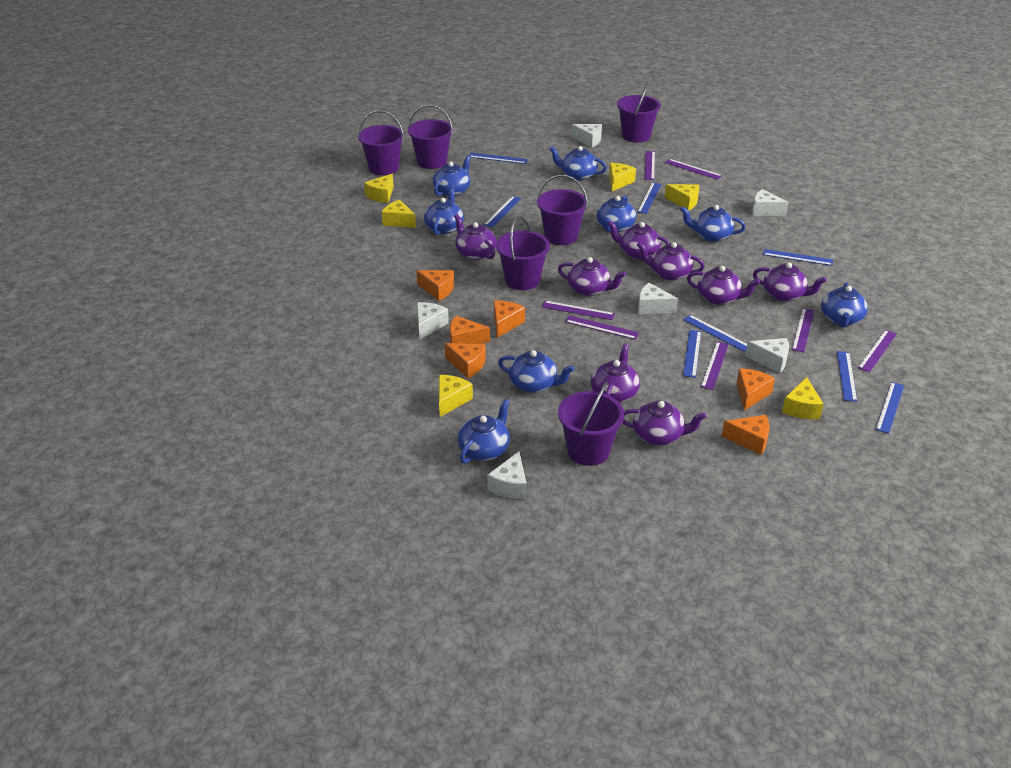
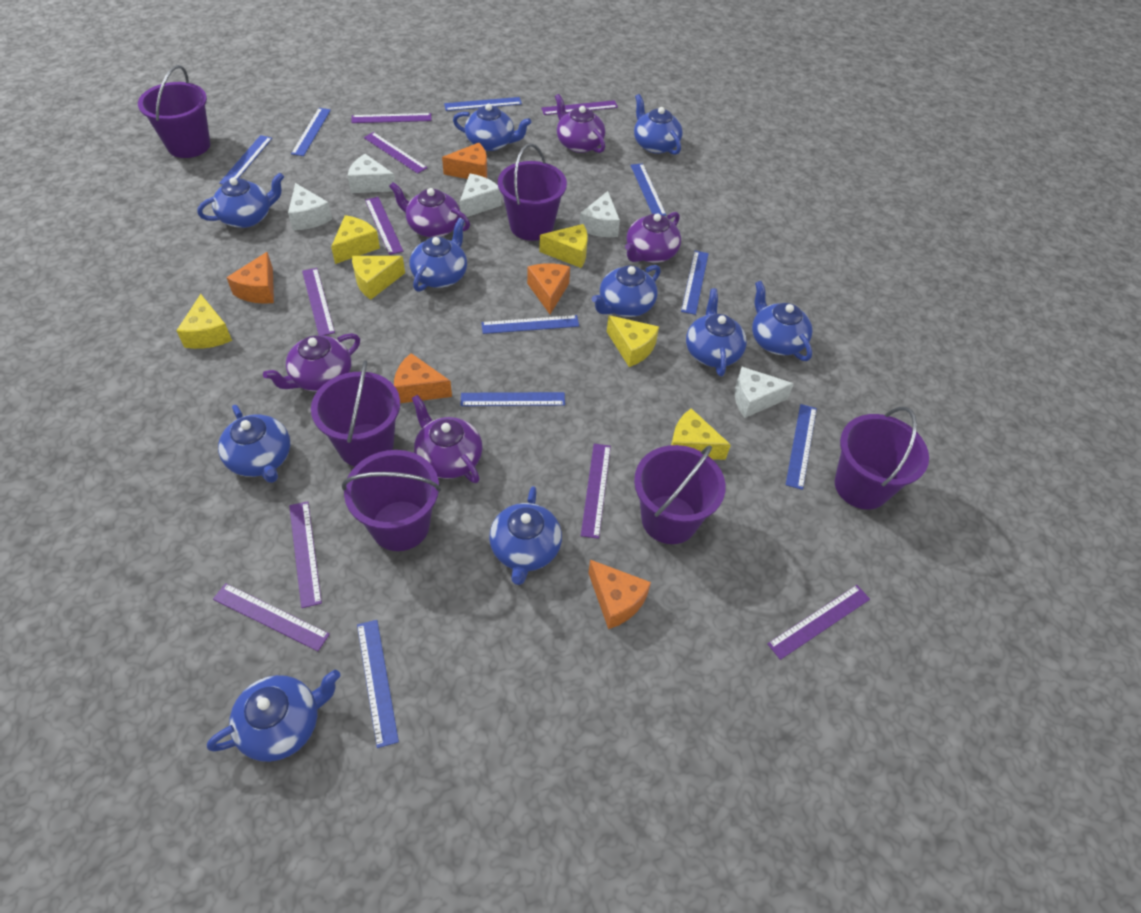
blue ruler: 8 -> 9
blue teapot: 8 -> 10
orange cheese: 6 -> 5
purple ruler: 7 -> 9
purple teapot: 8 -> 5
white cheese: 6 -> 5

